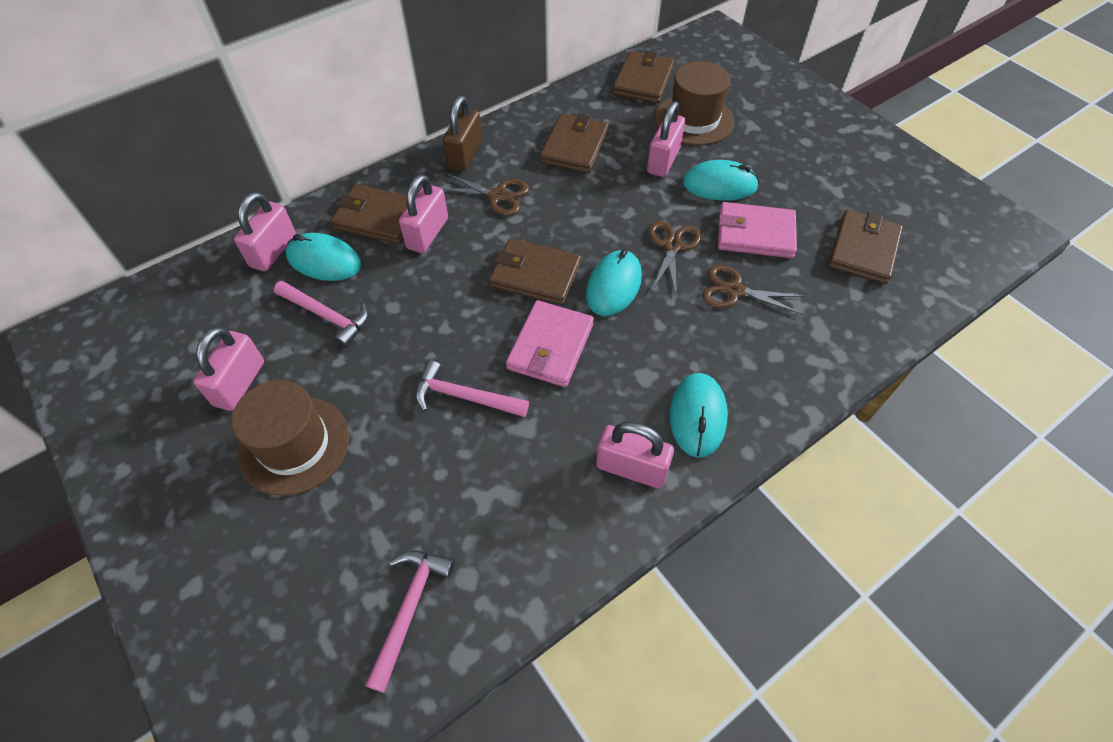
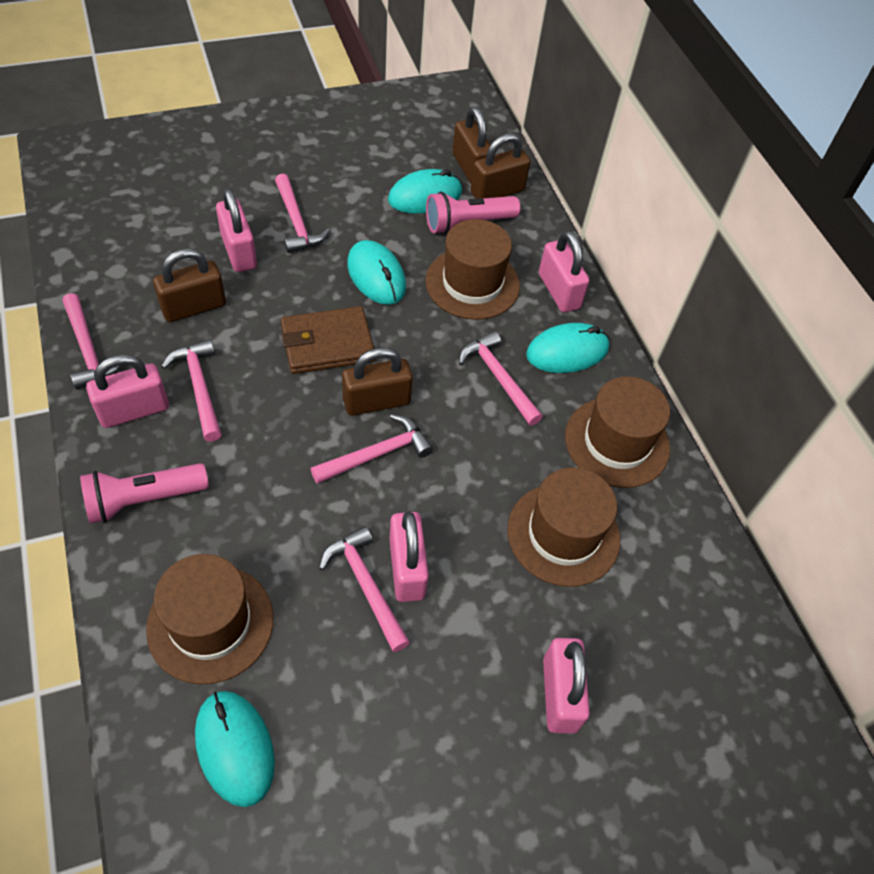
brown hat: 2 -> 4
brown padlock: 1 -> 4
brown scissors: 3 -> 0
brown wallet: 5 -> 1
pink flashlight: 0 -> 2
pink hammer: 3 -> 6
pink wallet: 2 -> 0

